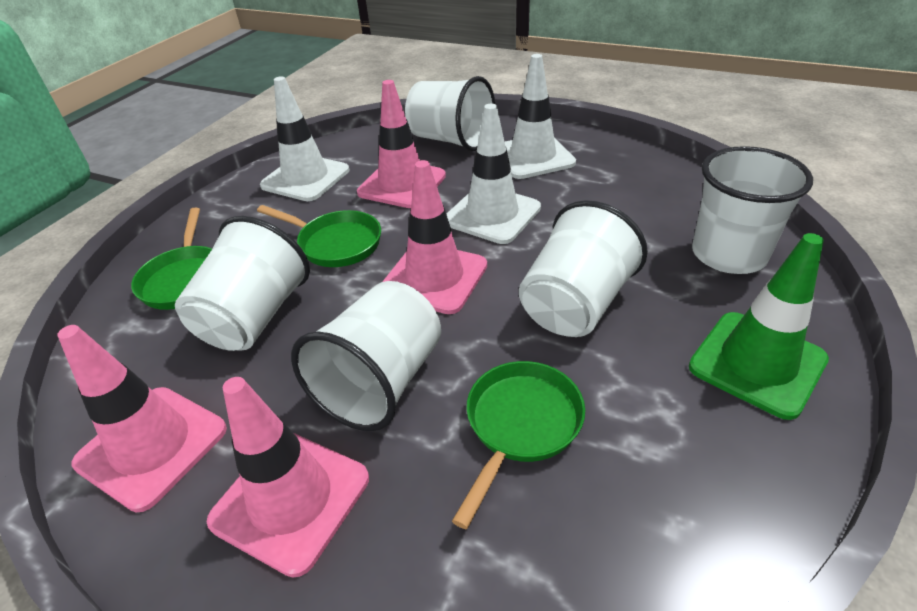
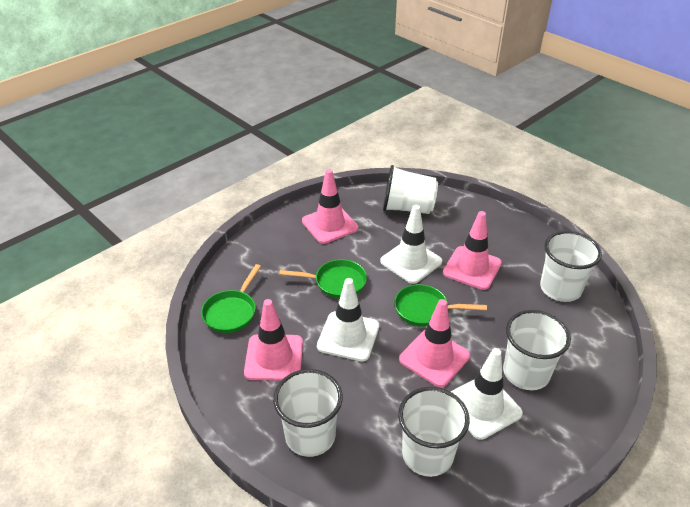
green traffic cone: 1 -> 0

